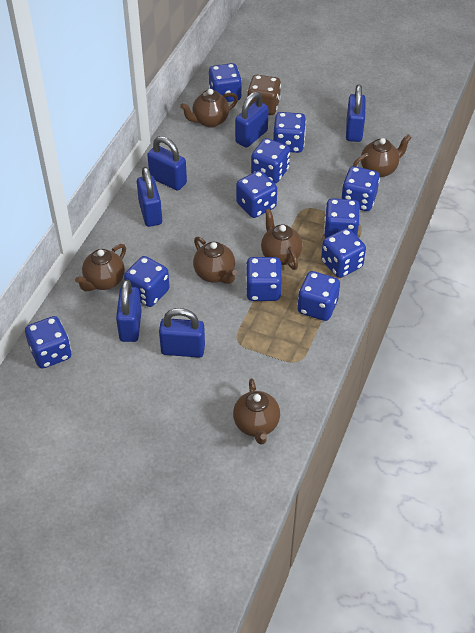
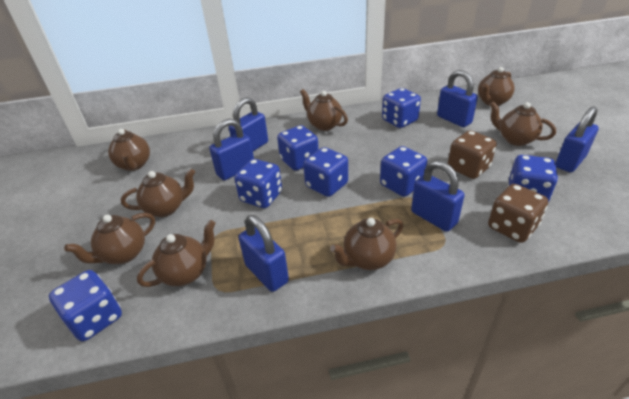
blue dice: 11 -> 7
brown dice: 1 -> 2
brown teapot: 6 -> 8

